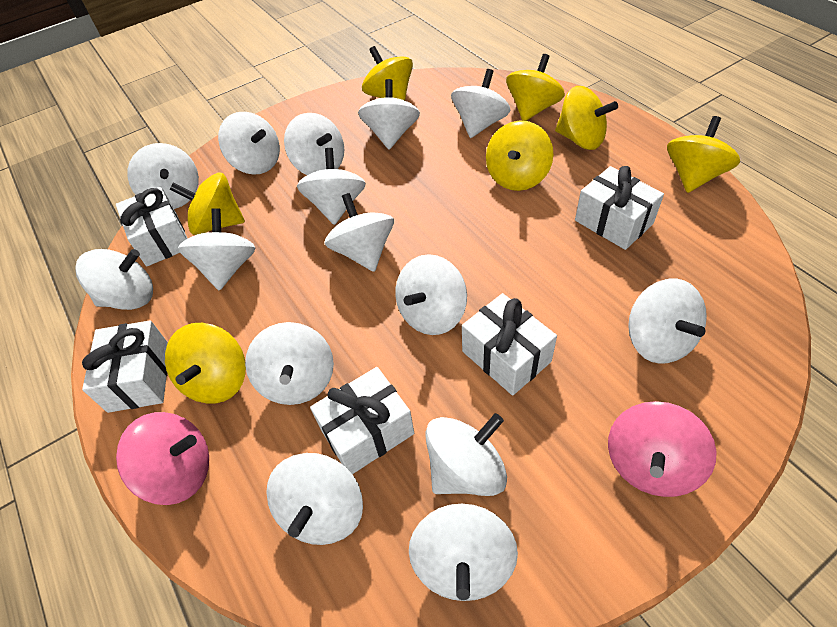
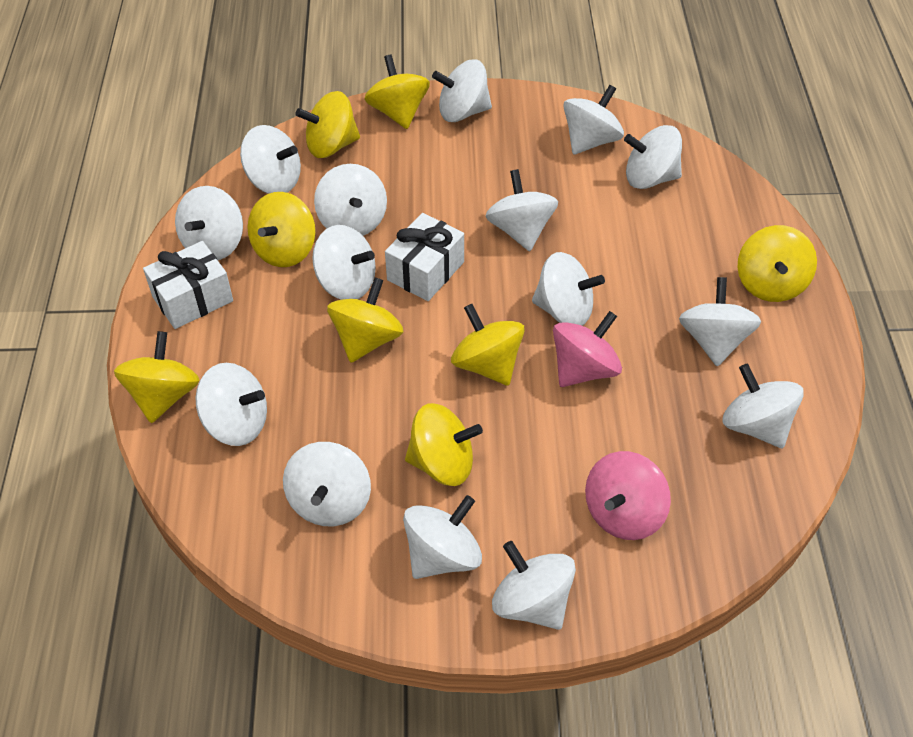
white gift: 5 -> 2
yellow spinning top: 7 -> 8

